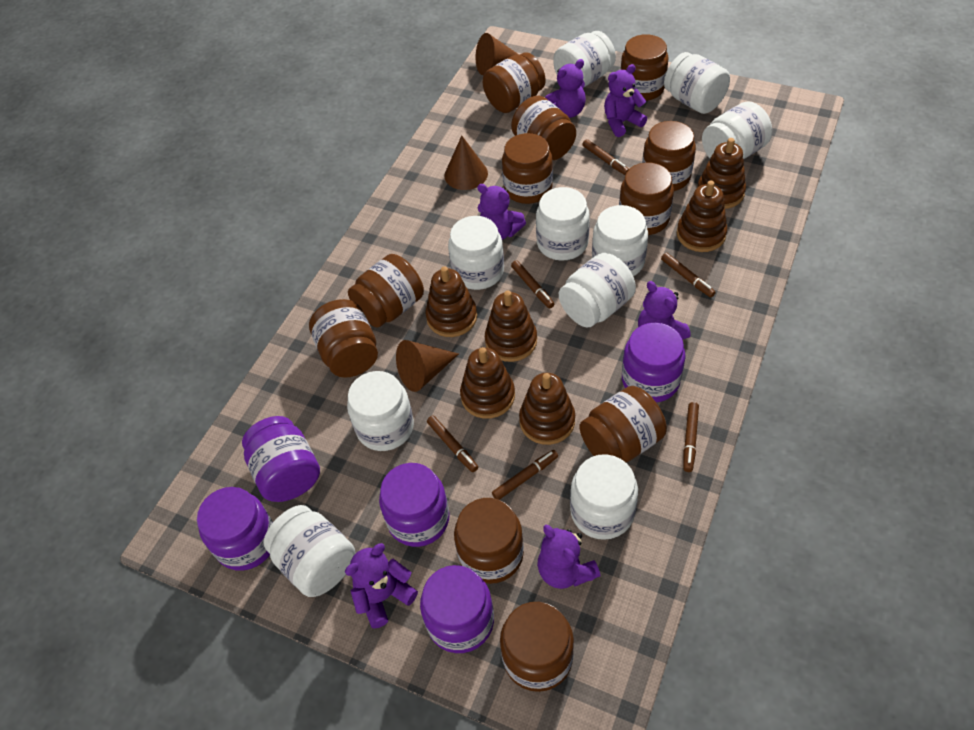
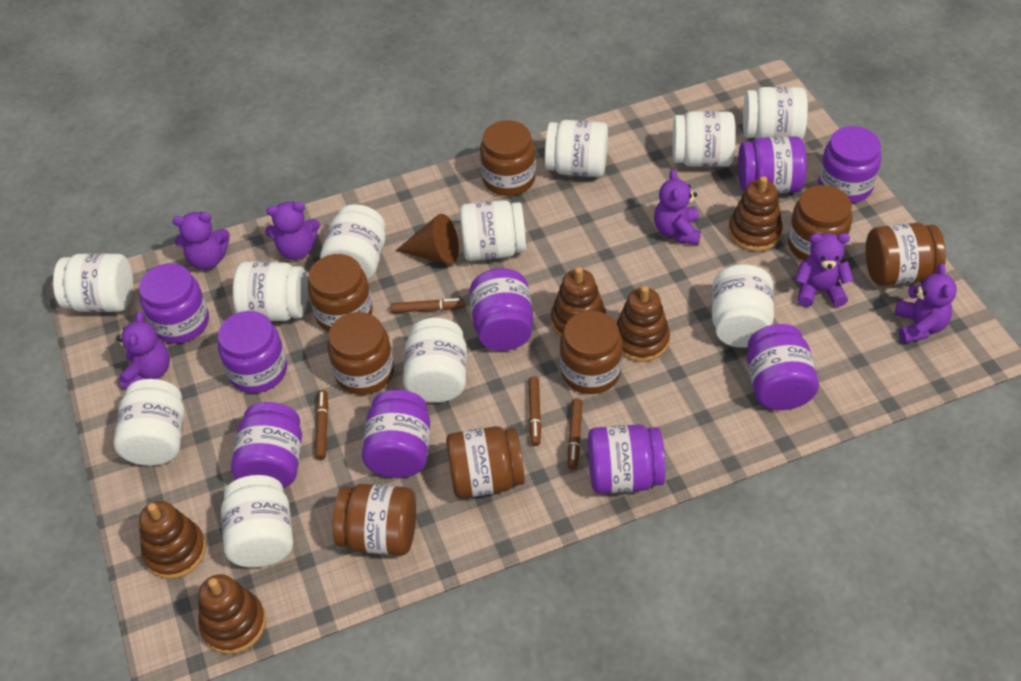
brown cone: 3 -> 1
brown jar: 11 -> 8
brown marker: 6 -> 4
brown stacking toy: 6 -> 5
purple jar: 5 -> 9
white jar: 10 -> 11

